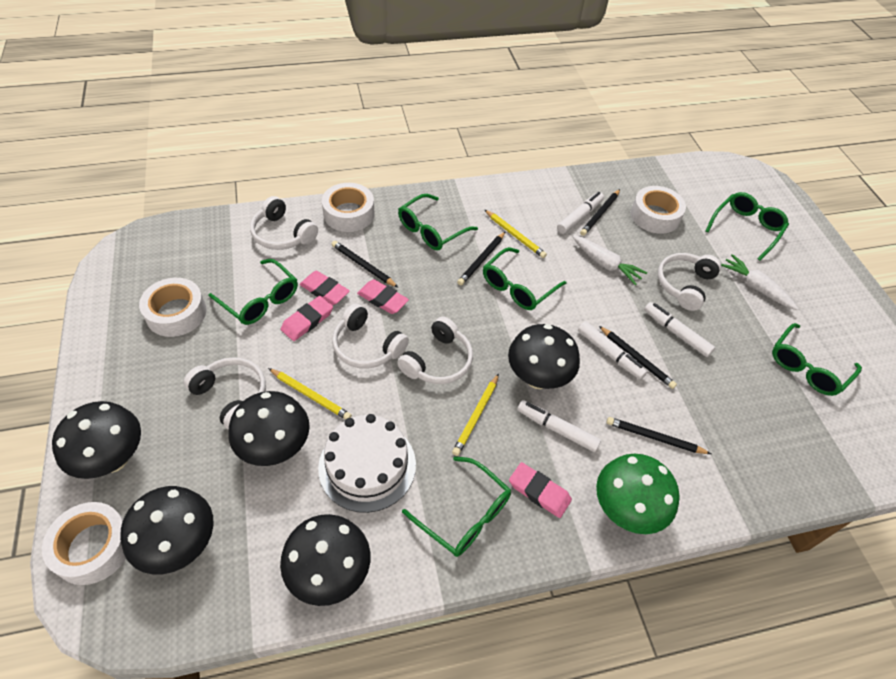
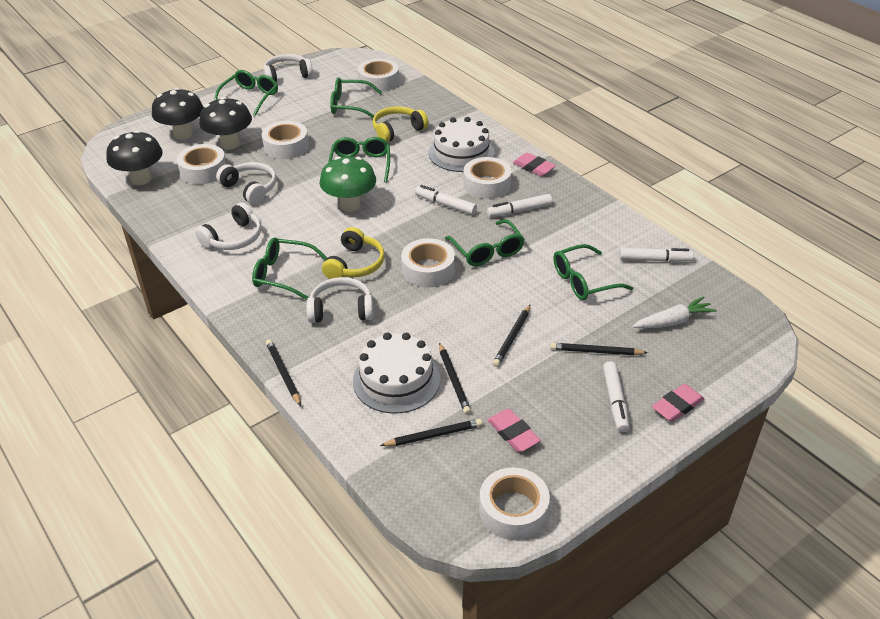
black mushroom: 5 -> 3
pink eraser: 4 -> 3
white cake: 1 -> 2
white carrot: 2 -> 1
white headphones: 5 -> 4
white tape: 4 -> 6
yellow headphones: 0 -> 2
yellow pencil: 3 -> 0

